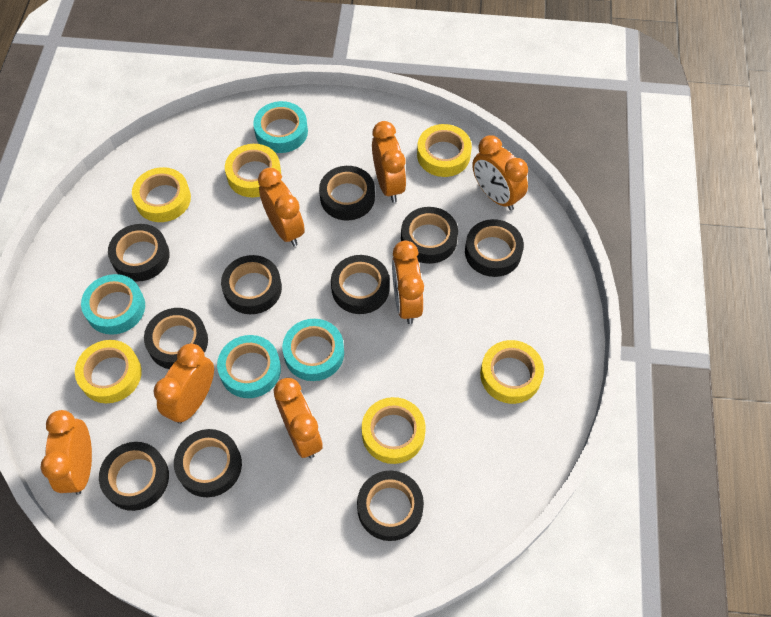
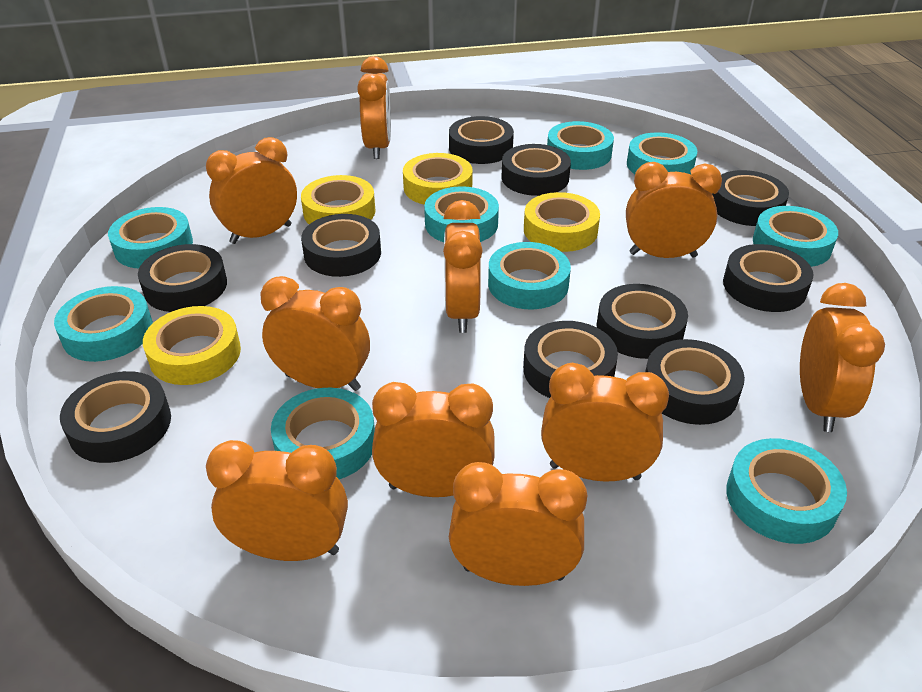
orange clock: 7 -> 10
turquoise tape: 4 -> 9
yellow tape: 6 -> 4

